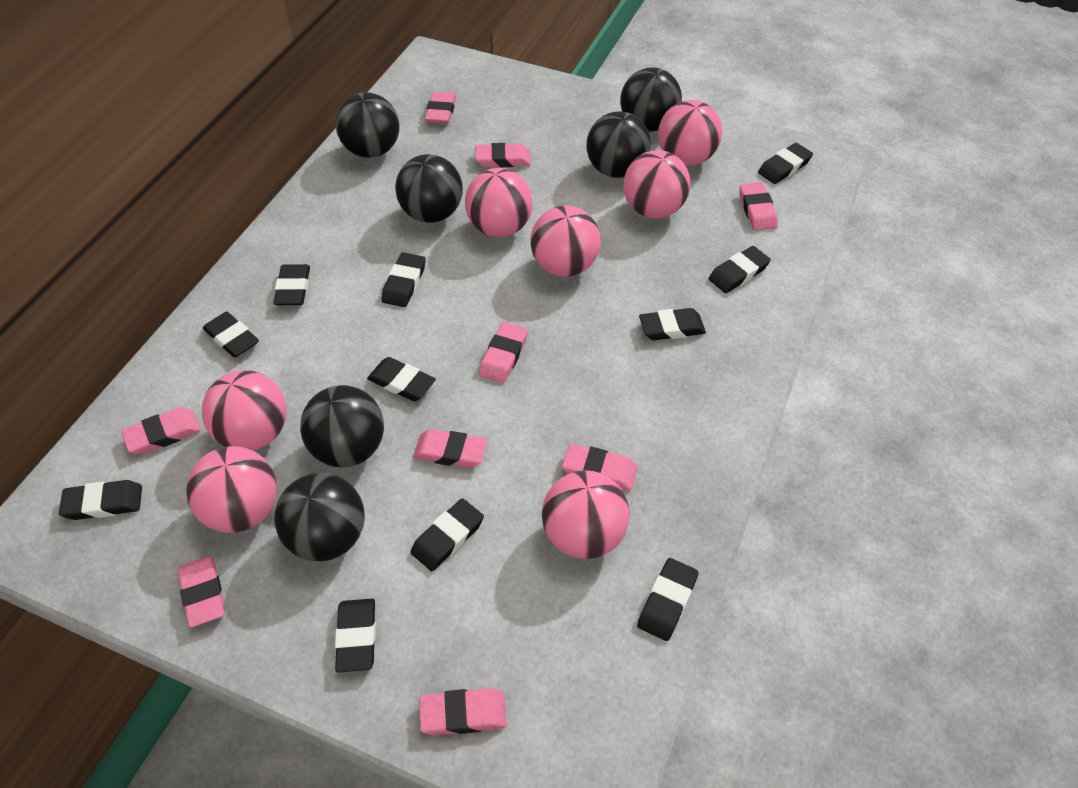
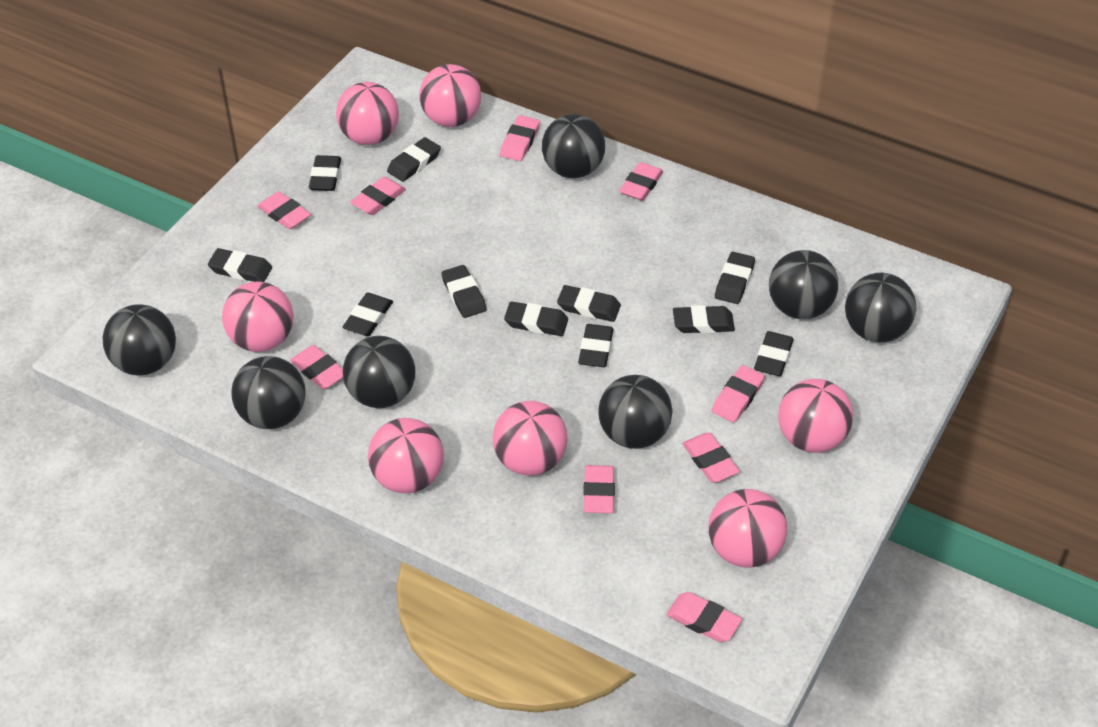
black ball: 6 -> 7

